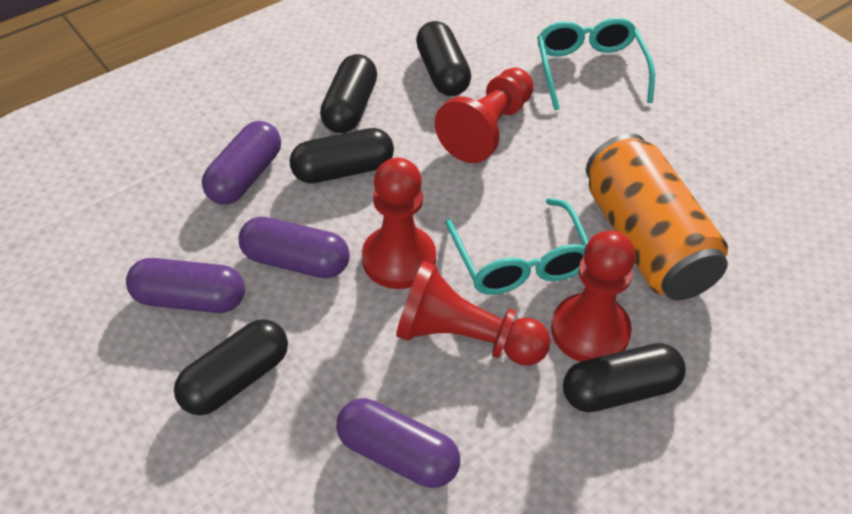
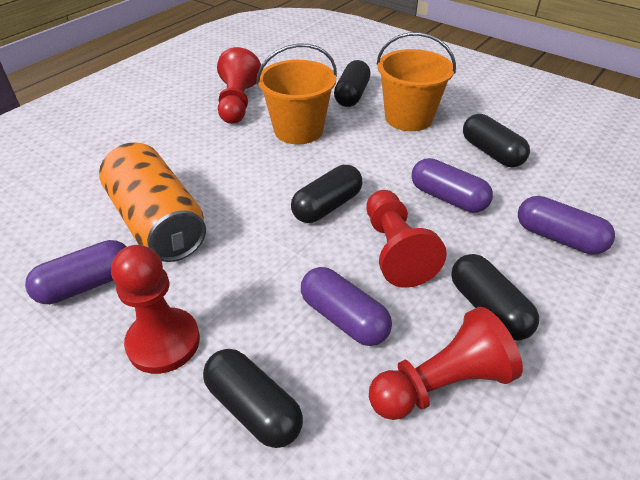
orange bucket: 0 -> 2
turquoise glasses: 2 -> 0

